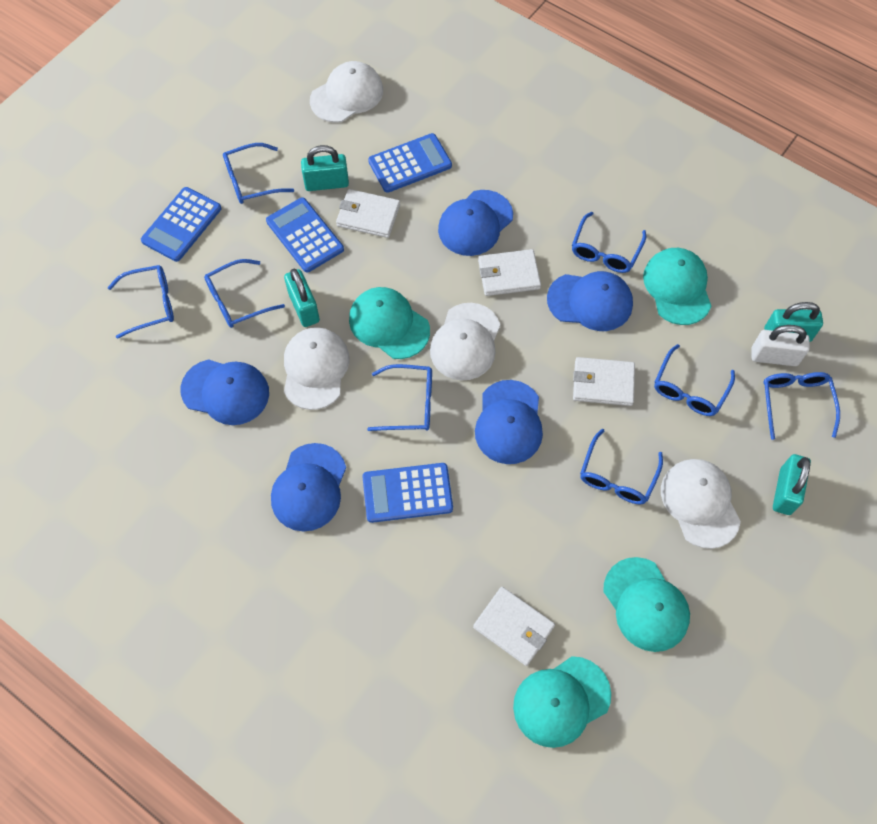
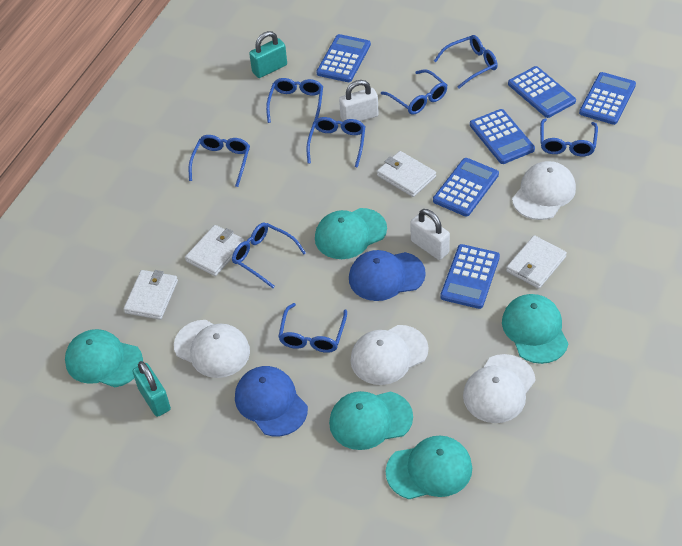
blue calculator: 4 -> 6
blue cap: 5 -> 2
turquoise cap: 4 -> 5
turquoise padlock: 4 -> 2
white padlock: 1 -> 2

